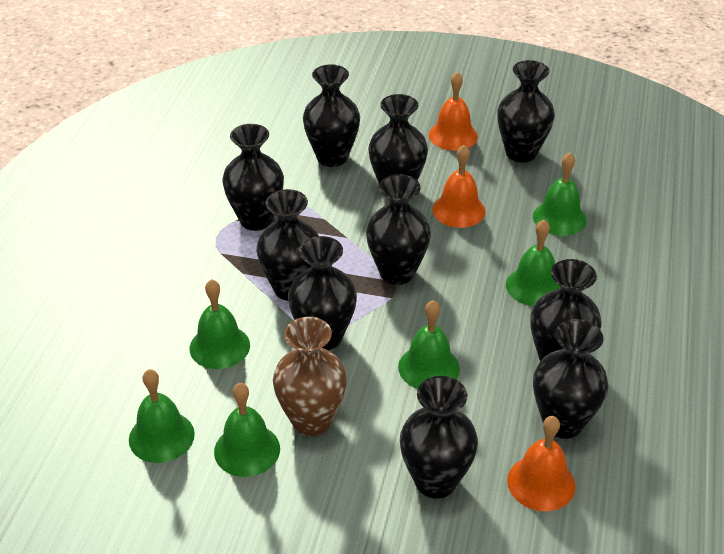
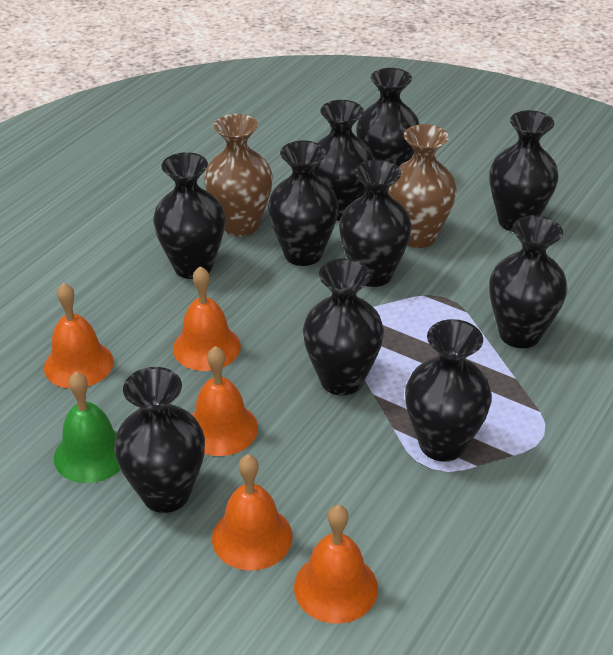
brown vase: 1 -> 2
green bell: 6 -> 1
orange bell: 3 -> 5

